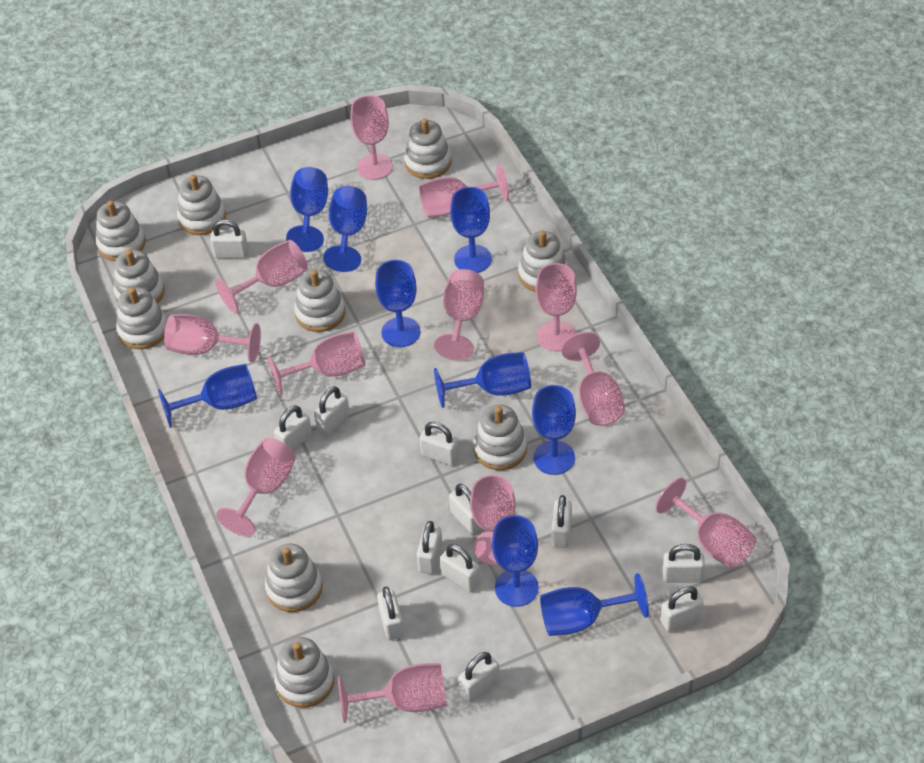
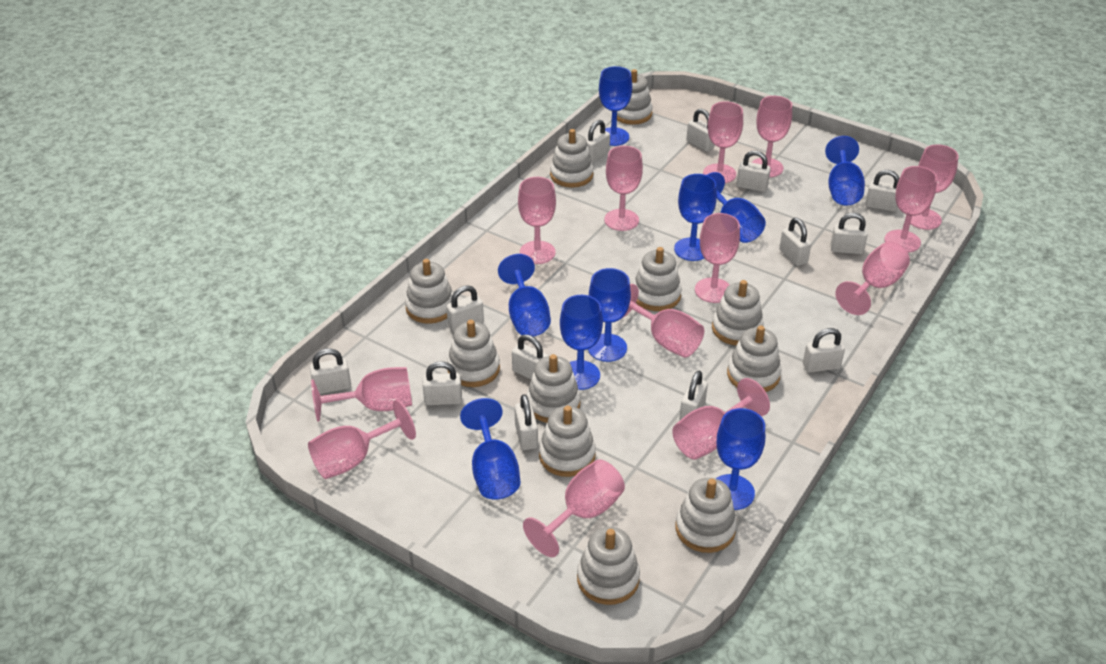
pink goblet: 12 -> 13
white padlock: 12 -> 13
white stacking toy: 10 -> 11

